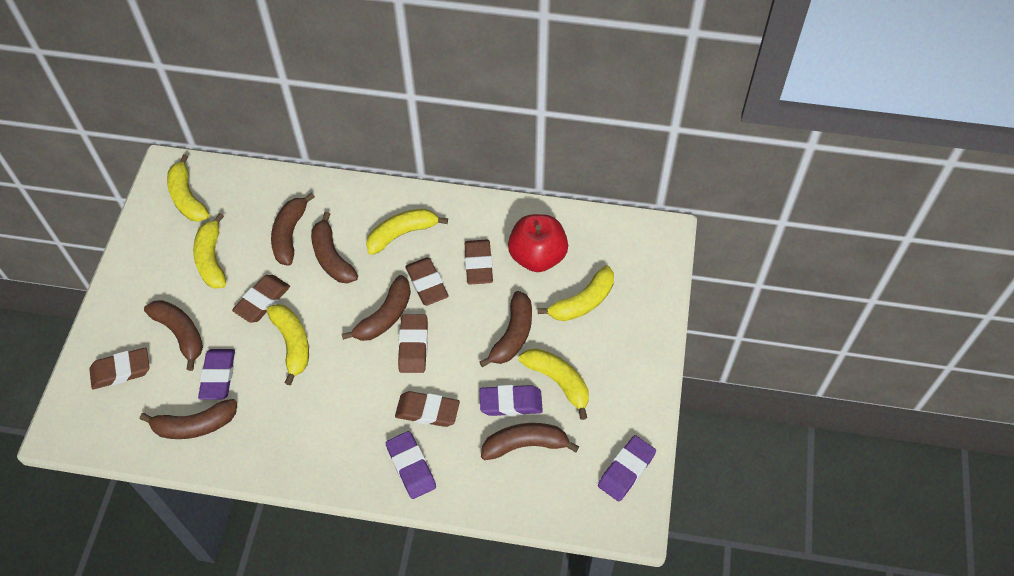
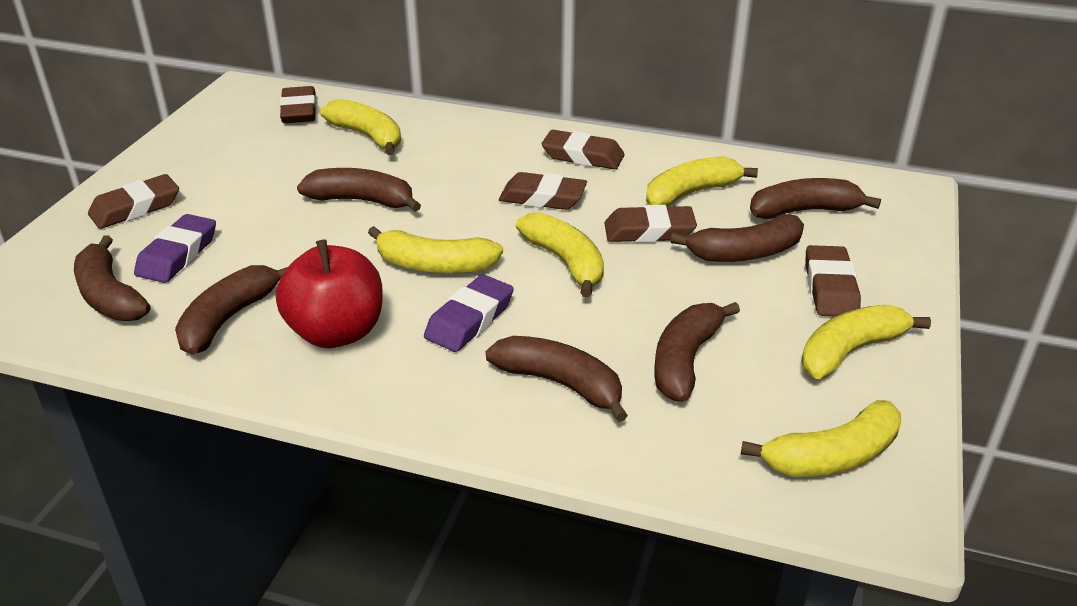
purple eraser: 4 -> 2

